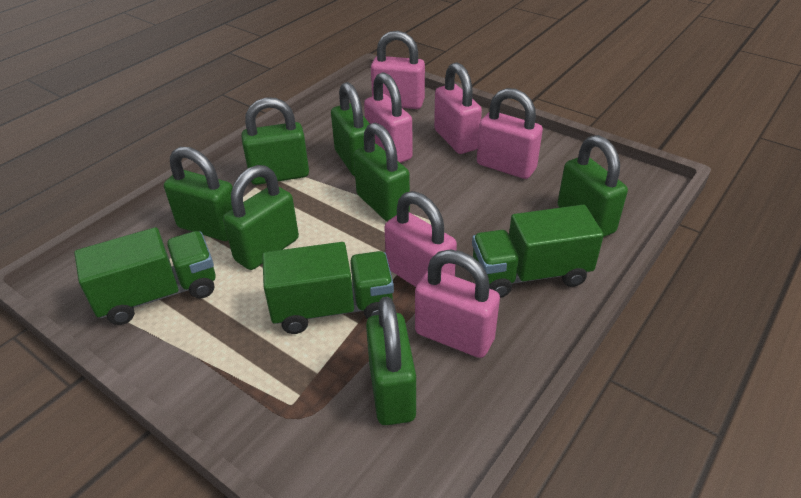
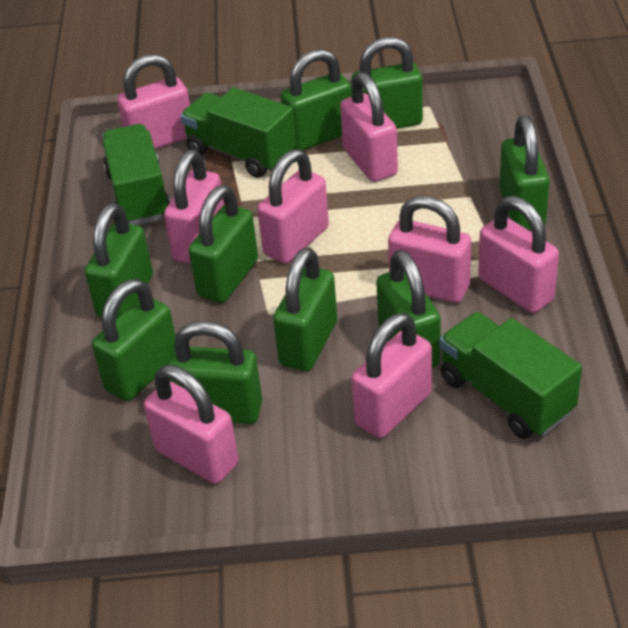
green padlock: 7 -> 9
pink padlock: 6 -> 8

